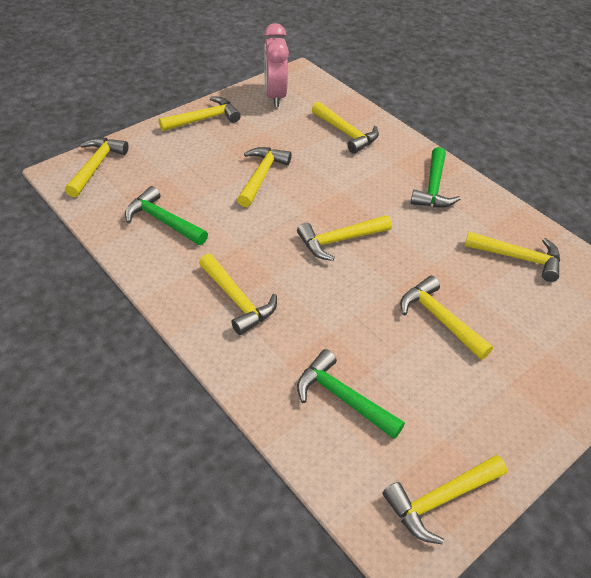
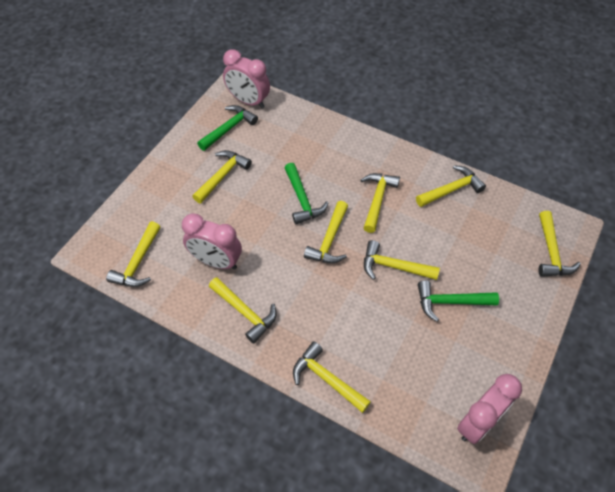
pink clock: 1 -> 3

